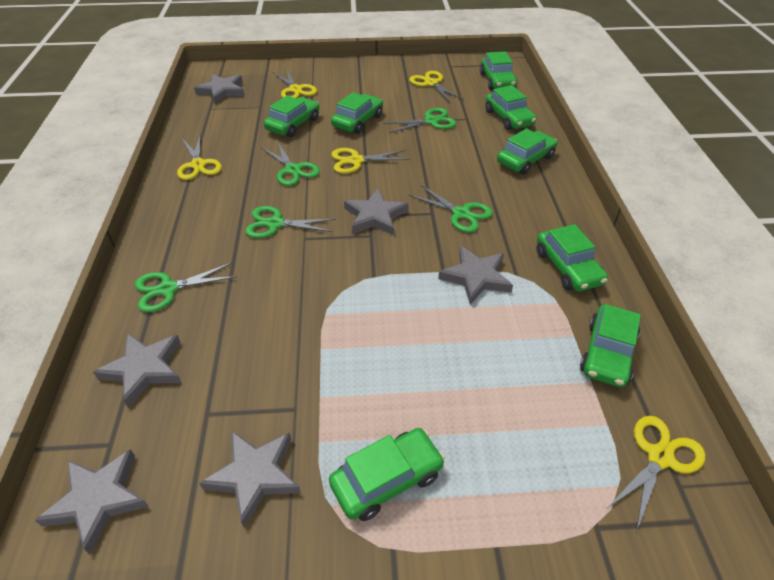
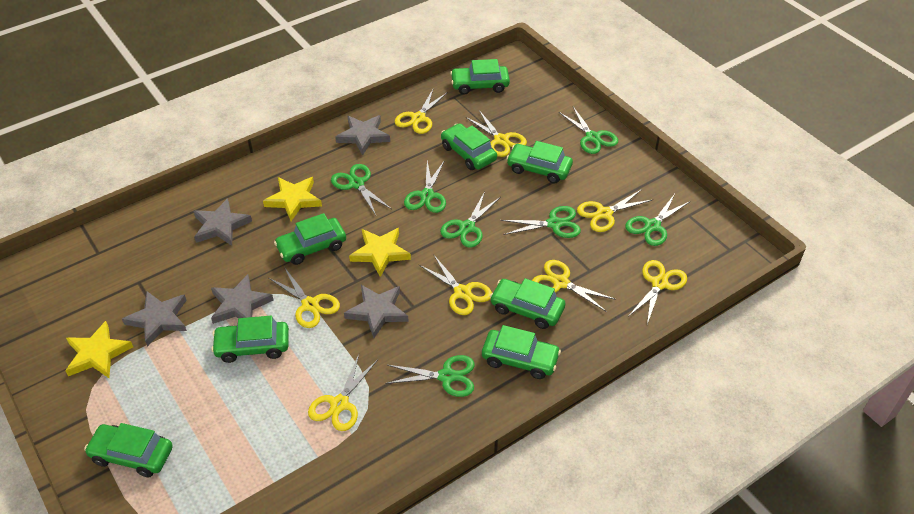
green scissors: 5 -> 7
grey star: 6 -> 5
yellow scissors: 5 -> 8
yellow star: 0 -> 3

